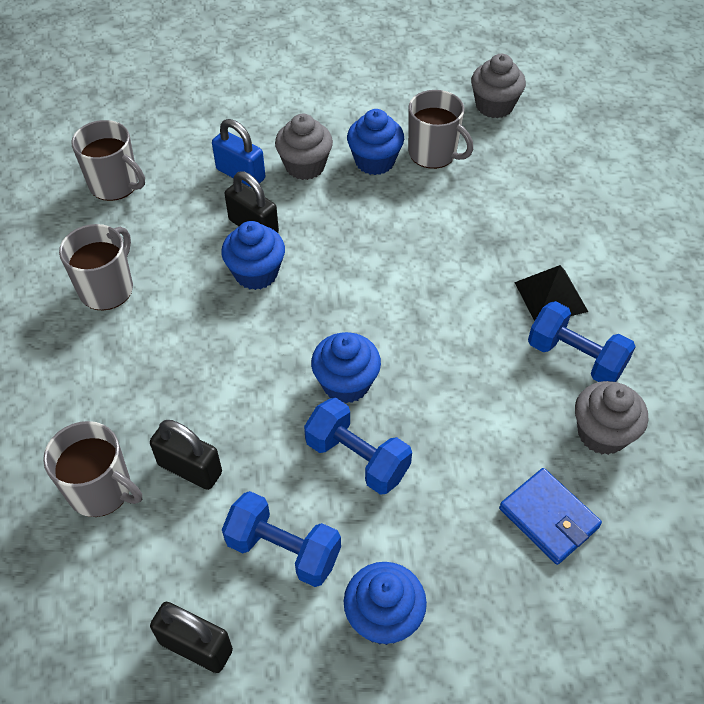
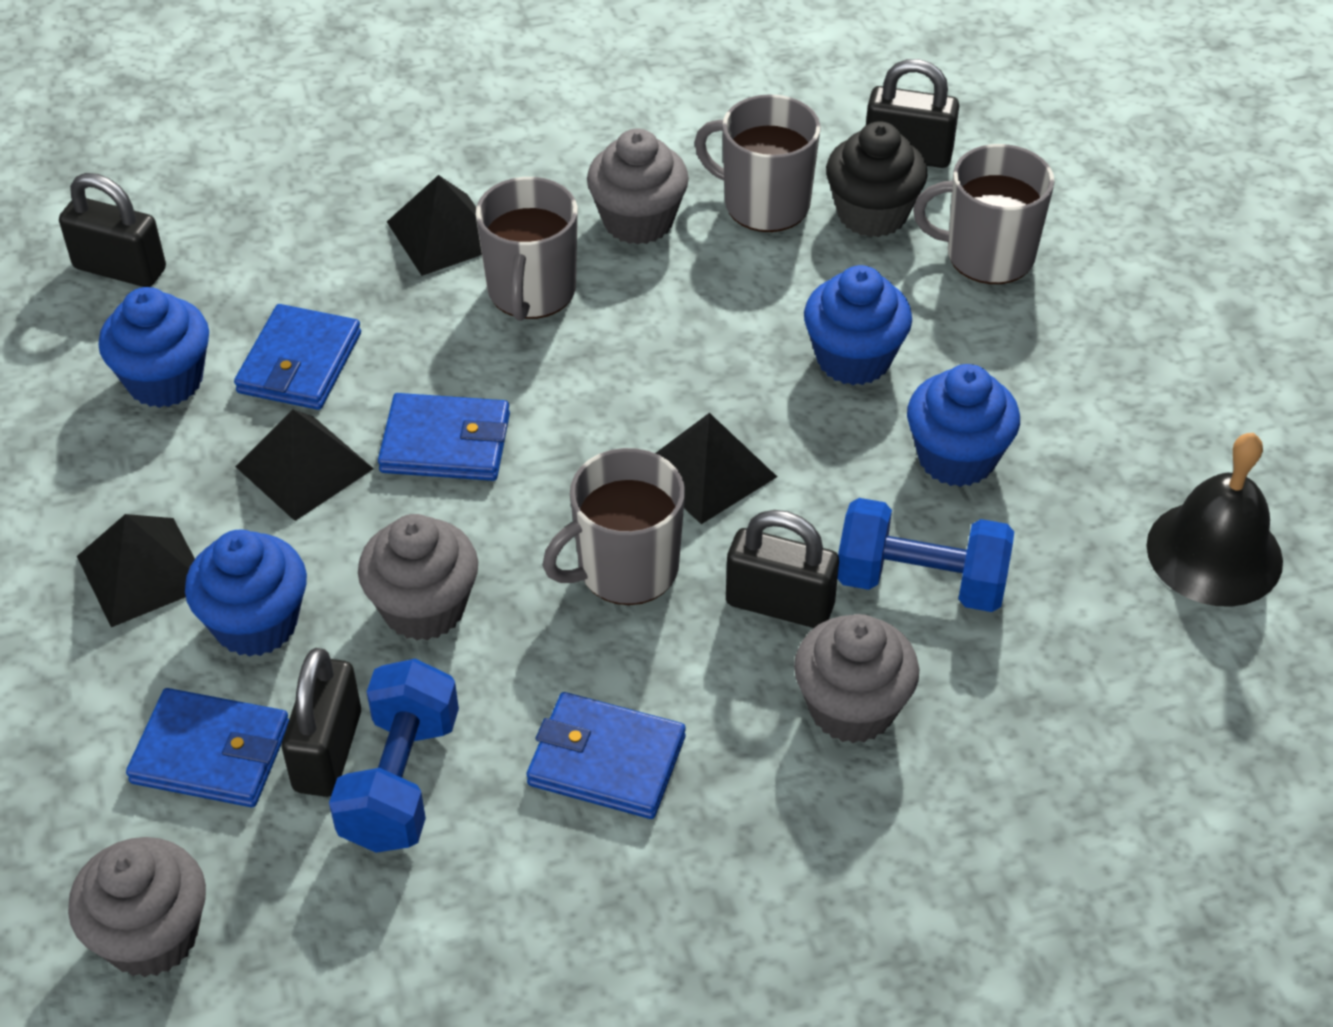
black bell: 0 -> 1
black cupcake: 0 -> 1
black padlock: 3 -> 4
black pyramid: 1 -> 4
blue dumbbell: 3 -> 2
blue padlock: 1 -> 0
blue wallet: 1 -> 4
grey cupcake: 3 -> 4

